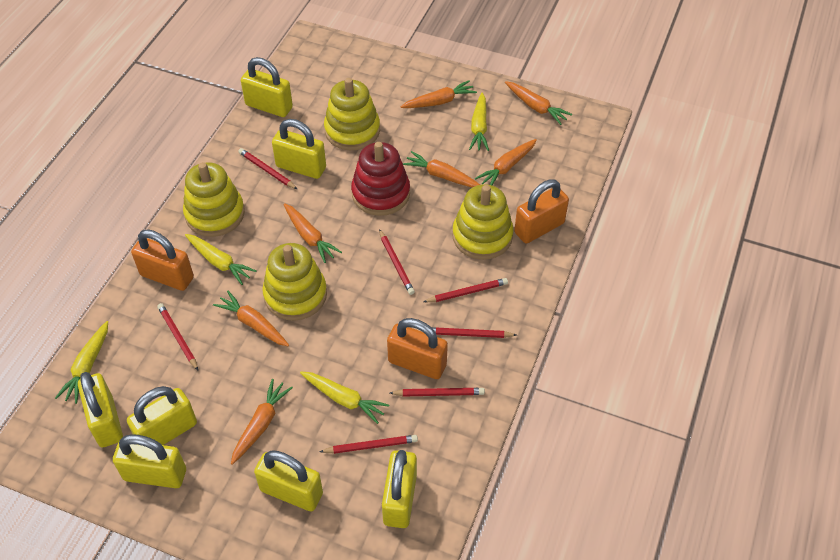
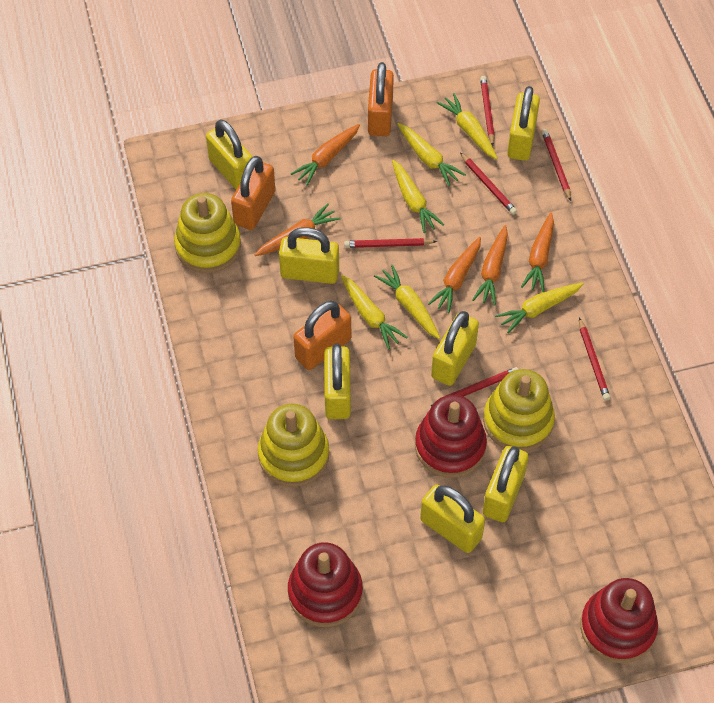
orange carrot: 7 -> 5
red pencil: 7 -> 6
red stacking toy: 1 -> 3
yellow carrot: 4 -> 6
yellow stacking toy: 4 -> 3

